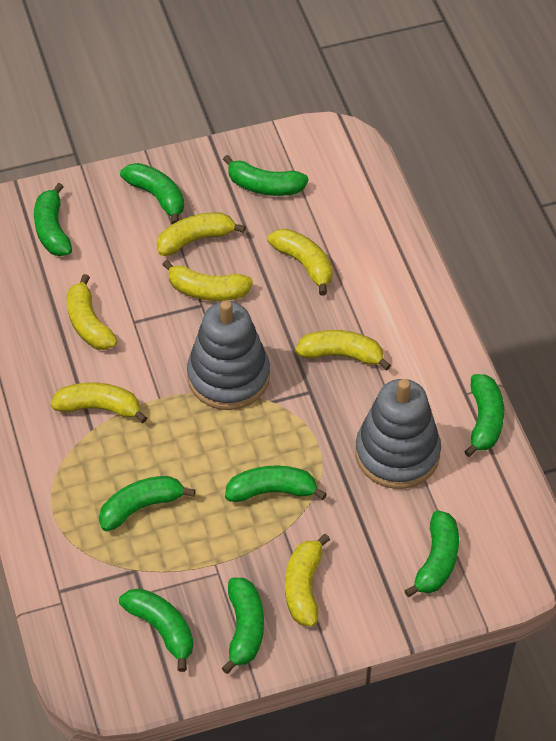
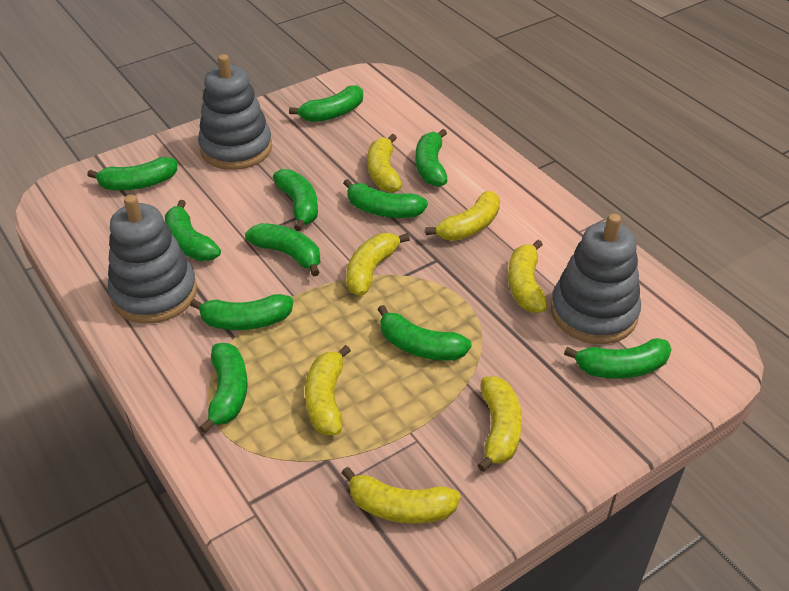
green banana: 9 -> 11
grey stacking toy: 2 -> 3

